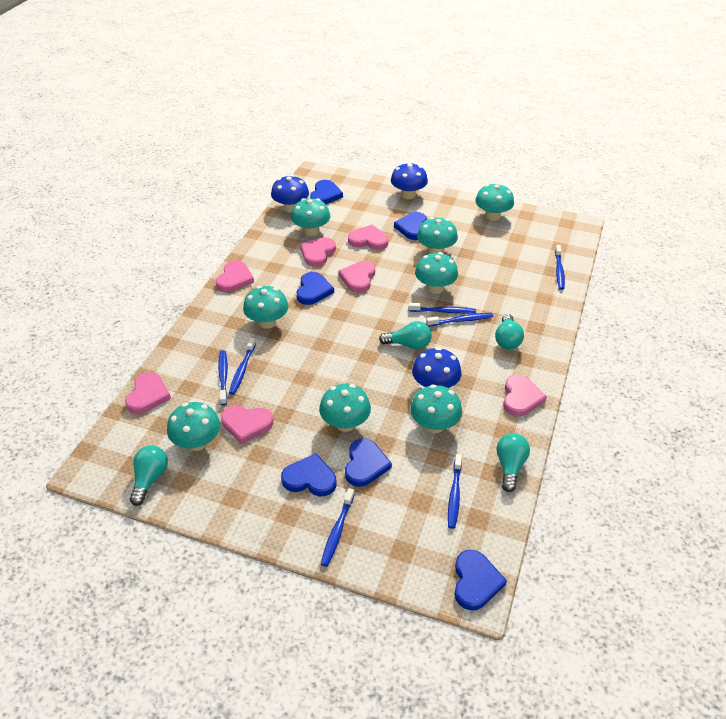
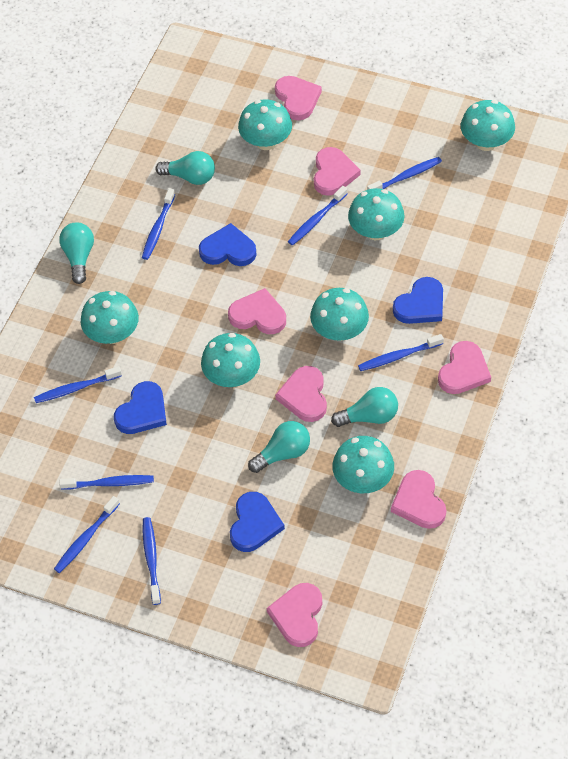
blue heart: 6 -> 4
blue mushroom: 3 -> 0
blue toothbrush: 7 -> 8
turquoise mushroom: 8 -> 7

